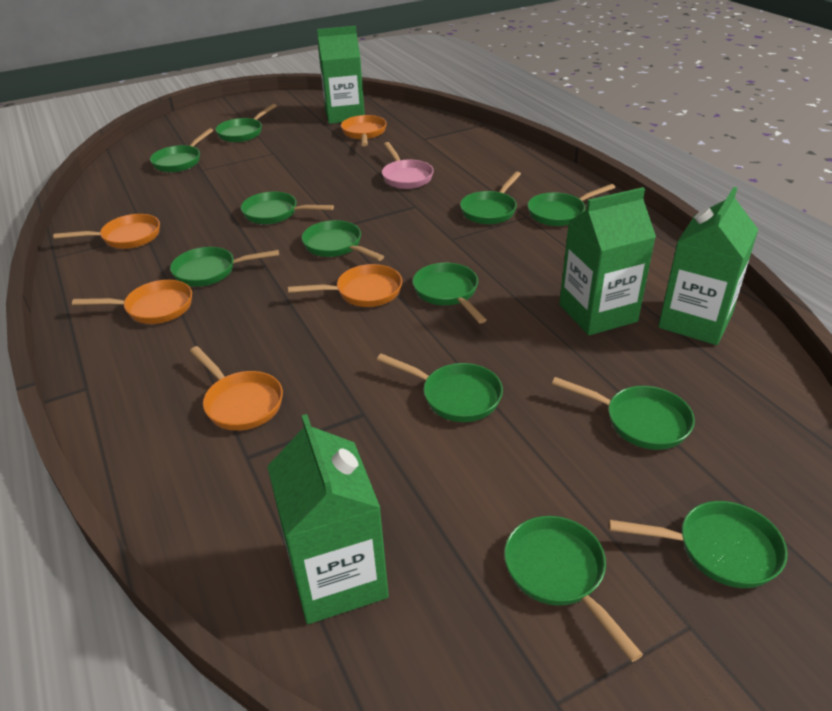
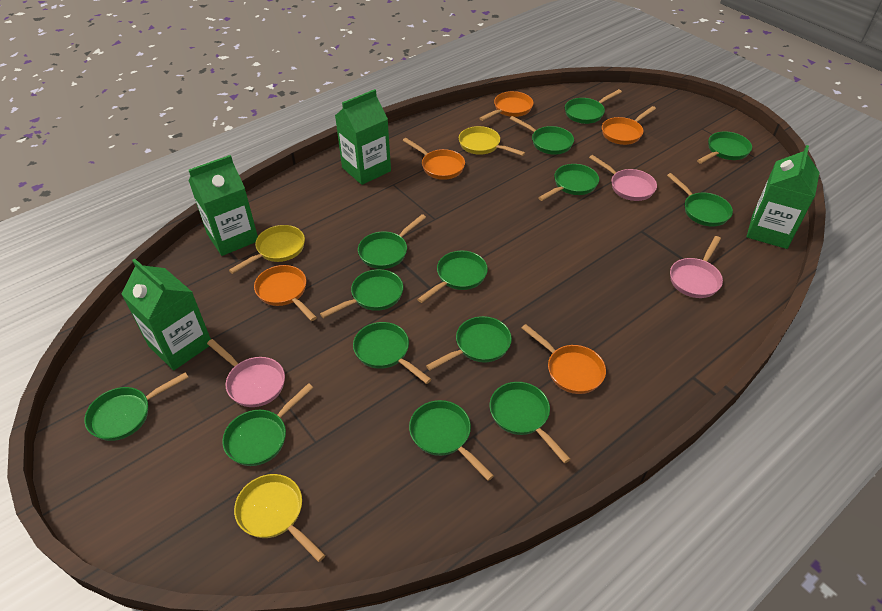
green pan: 12 -> 14
pink pan: 1 -> 3
yellow pan: 0 -> 3

